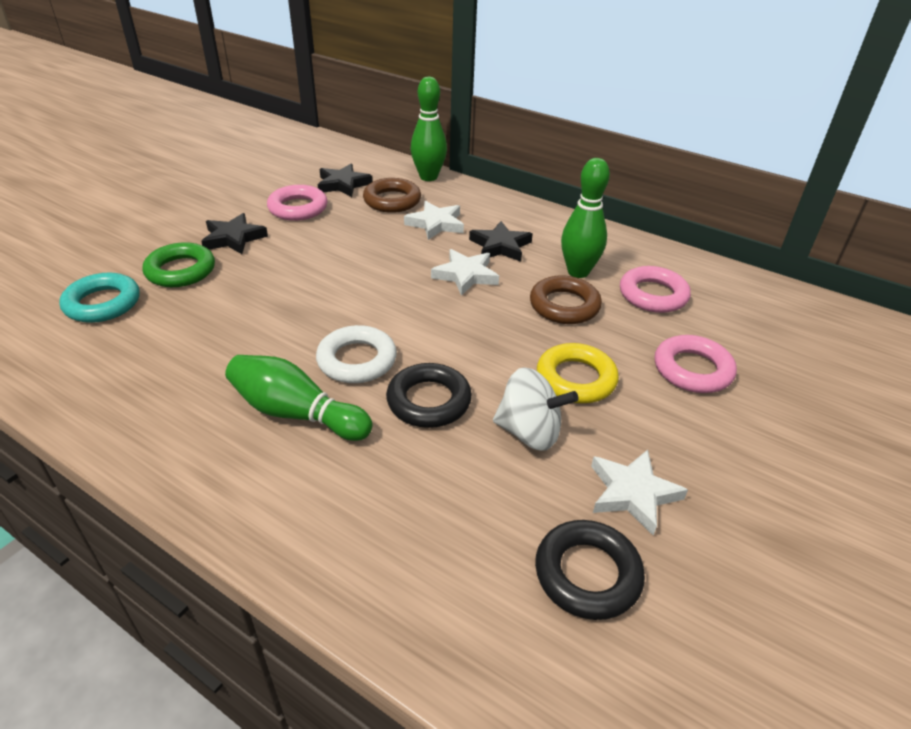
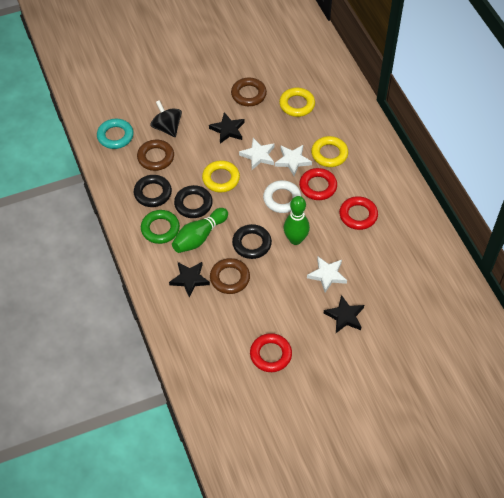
black ring: 2 -> 3
black spinning top: 0 -> 1
brown ring: 2 -> 3
green bowling pin: 3 -> 2
pink ring: 3 -> 0
red ring: 0 -> 3
white spinning top: 1 -> 0
yellow ring: 1 -> 3

